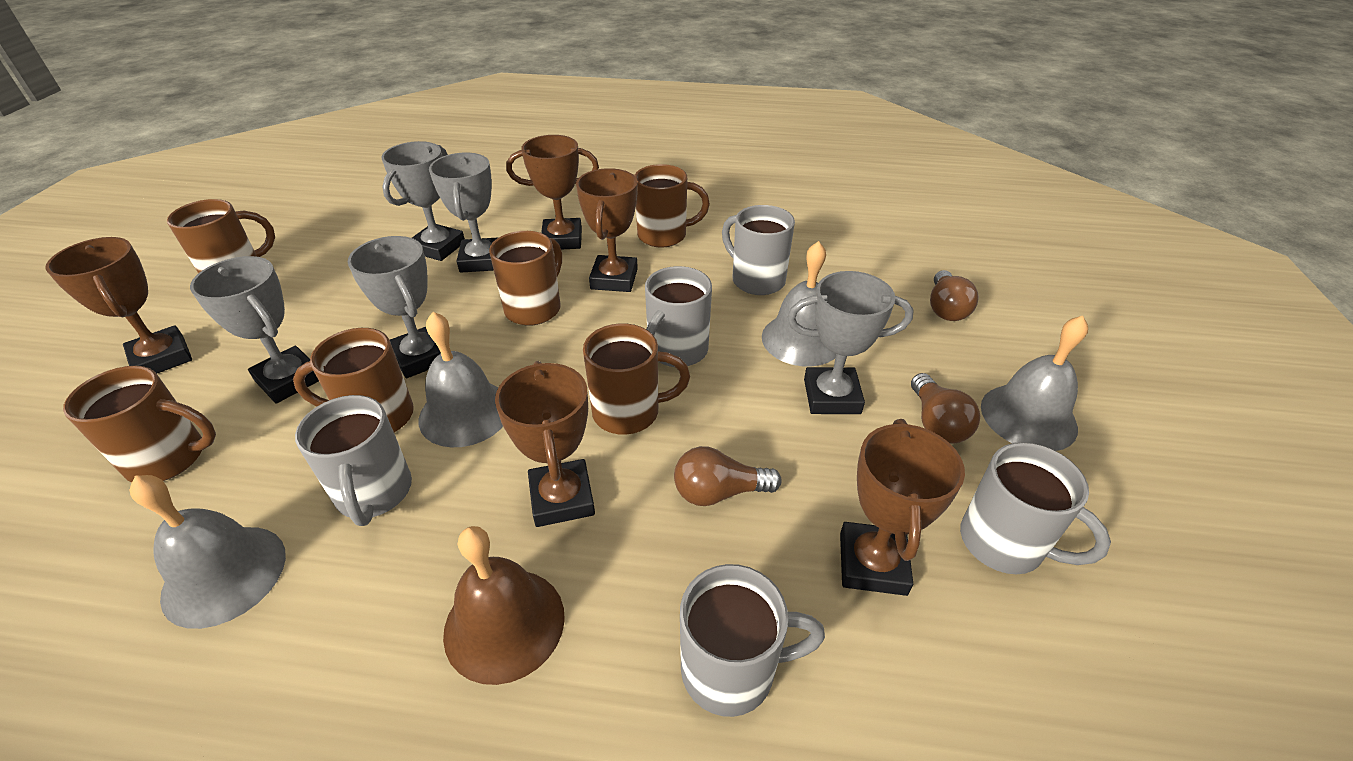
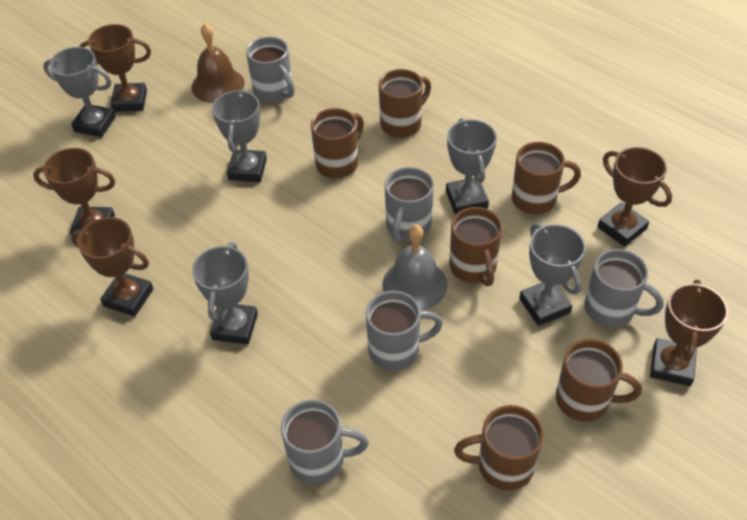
brown light bulb: 3 -> 0
grey bell: 4 -> 1

